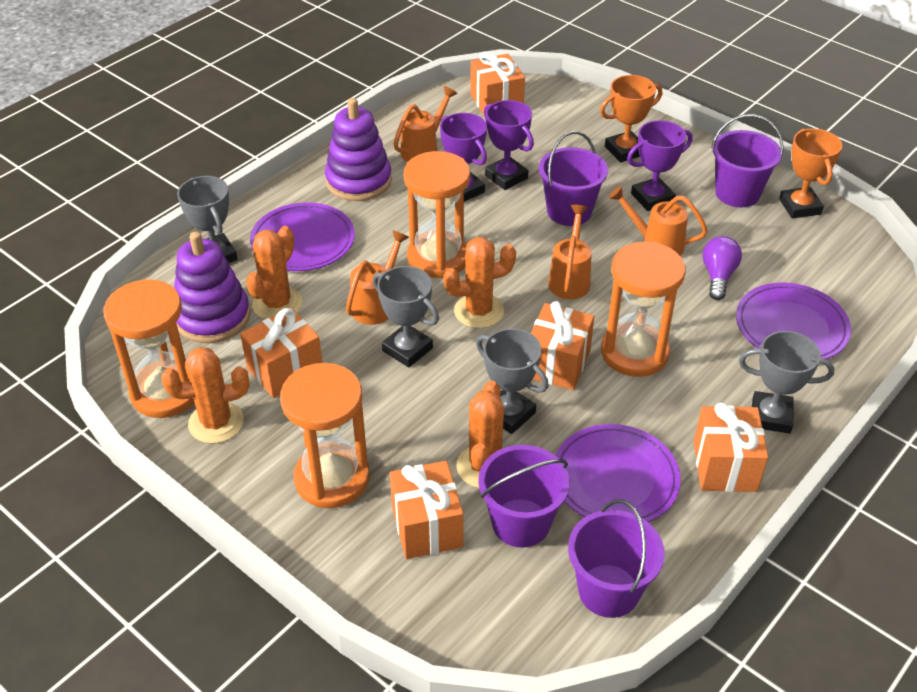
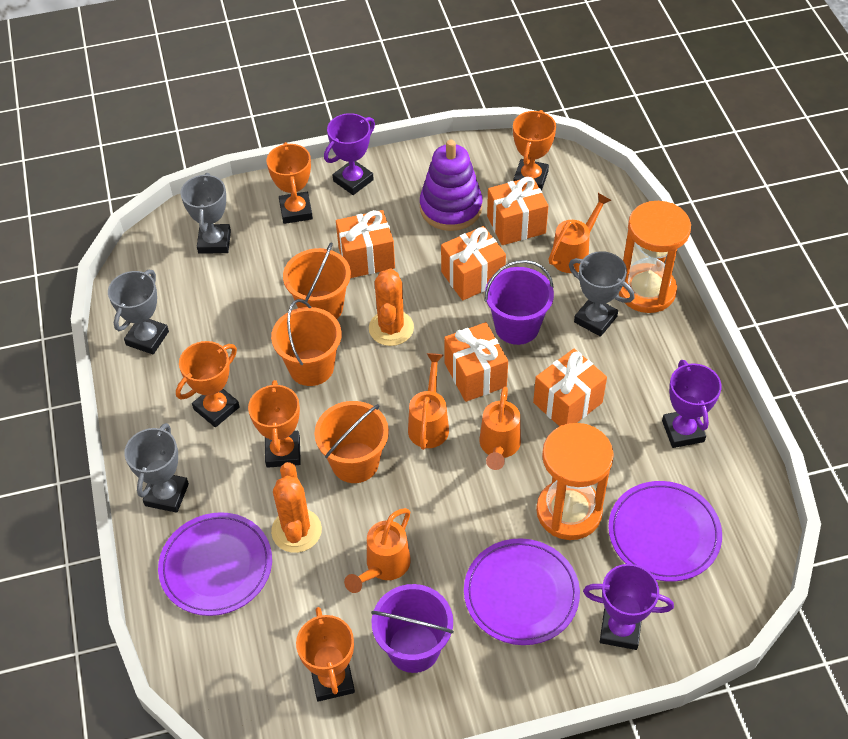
orange bucket: 0 -> 3
orange cactus: 4 -> 2
orange hourglass: 4 -> 2
orange trophy: 2 -> 5
purple bucket: 4 -> 2
purple light bulb: 1 -> 0
purple stacking toy: 2 -> 1

